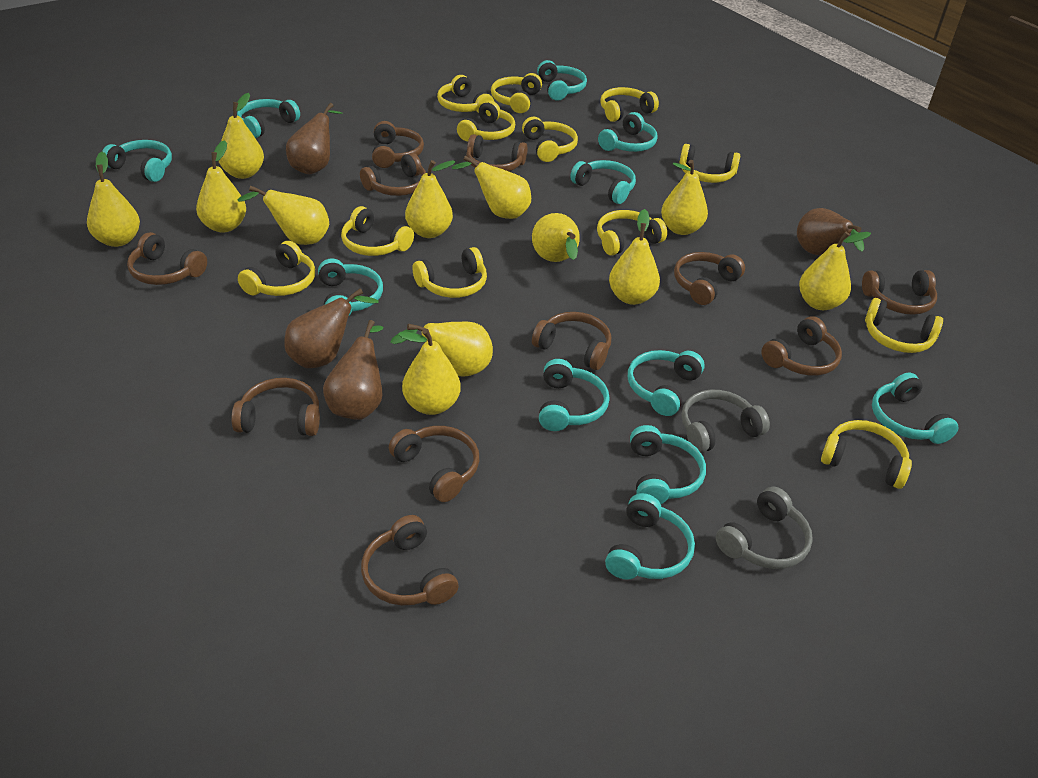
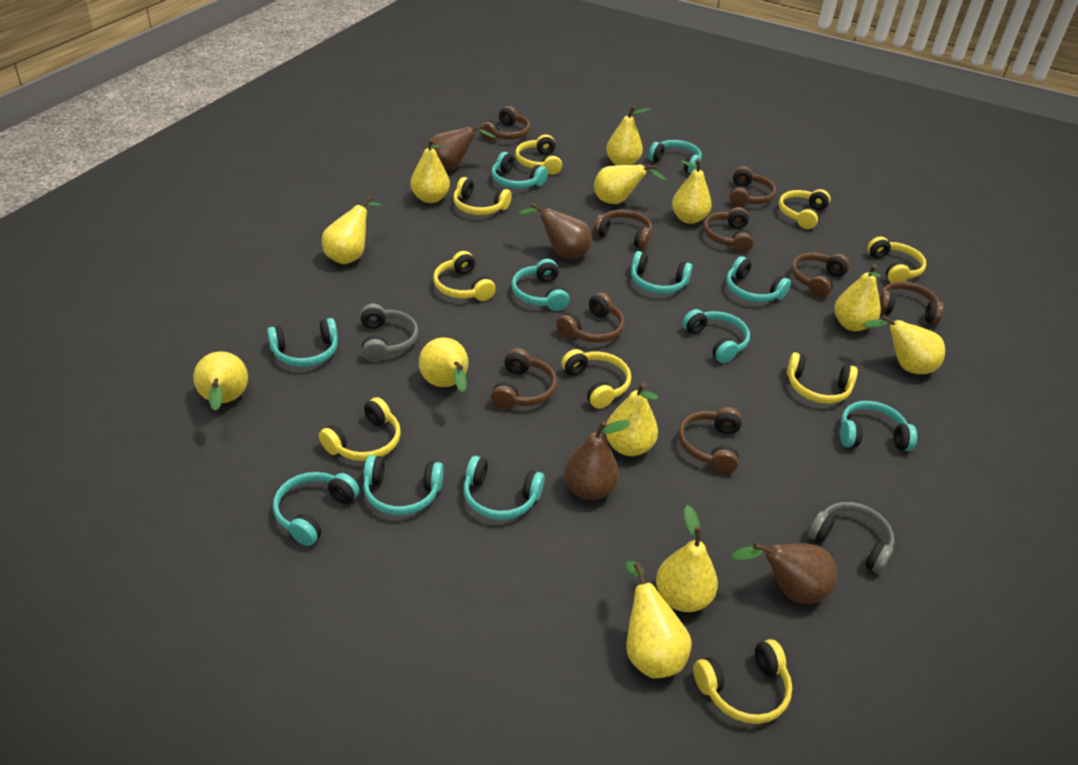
brown headphones: 11 -> 9
yellow headphones: 12 -> 9

